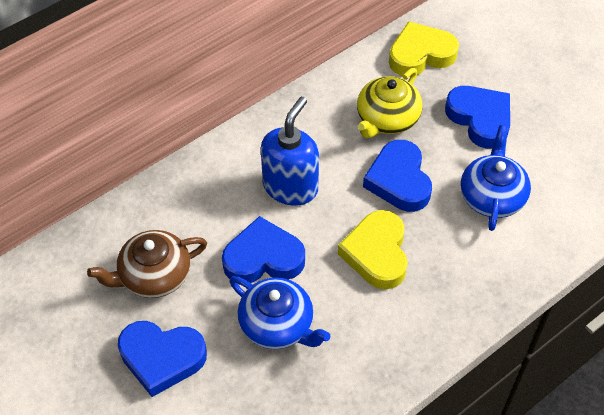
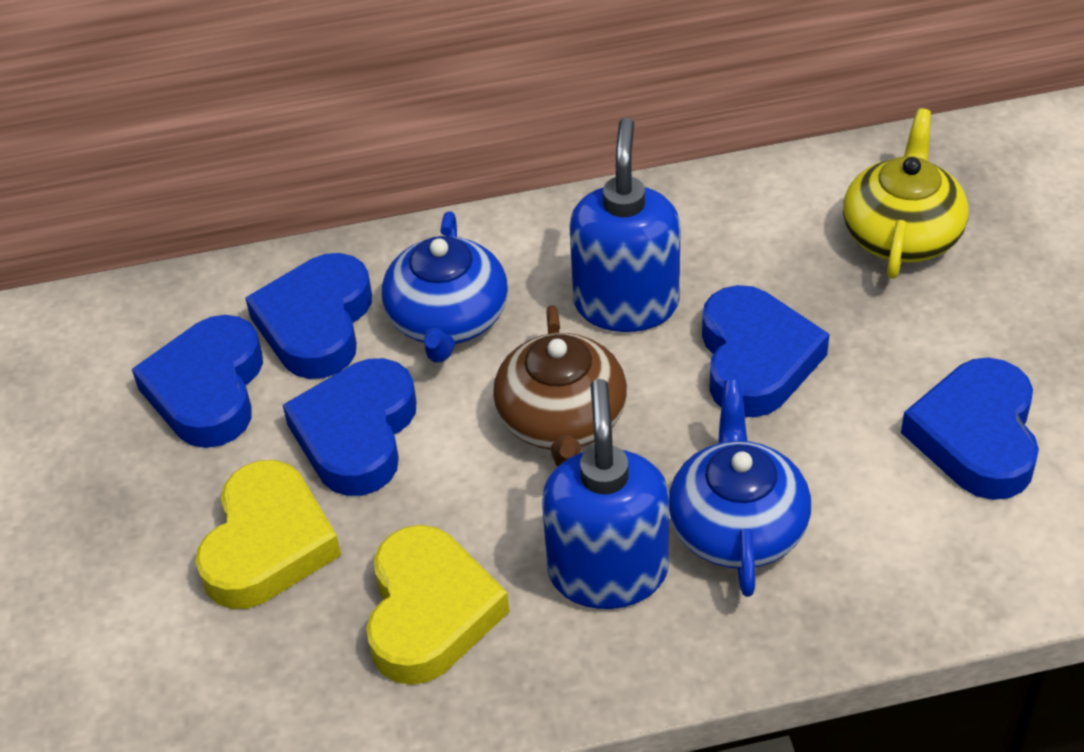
blue heart: 4 -> 5
blue soap dispenser: 1 -> 2

